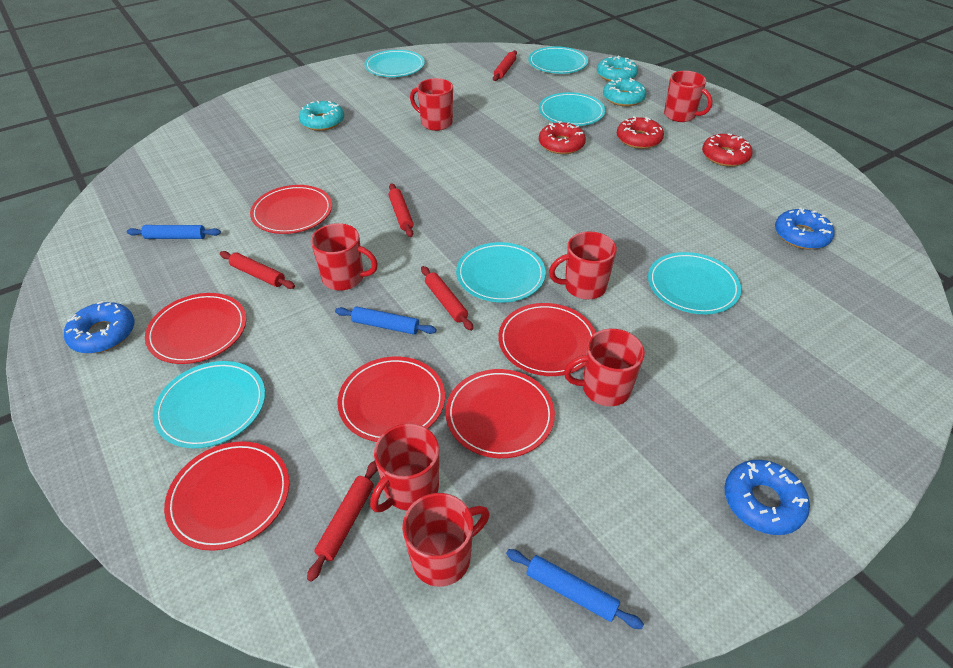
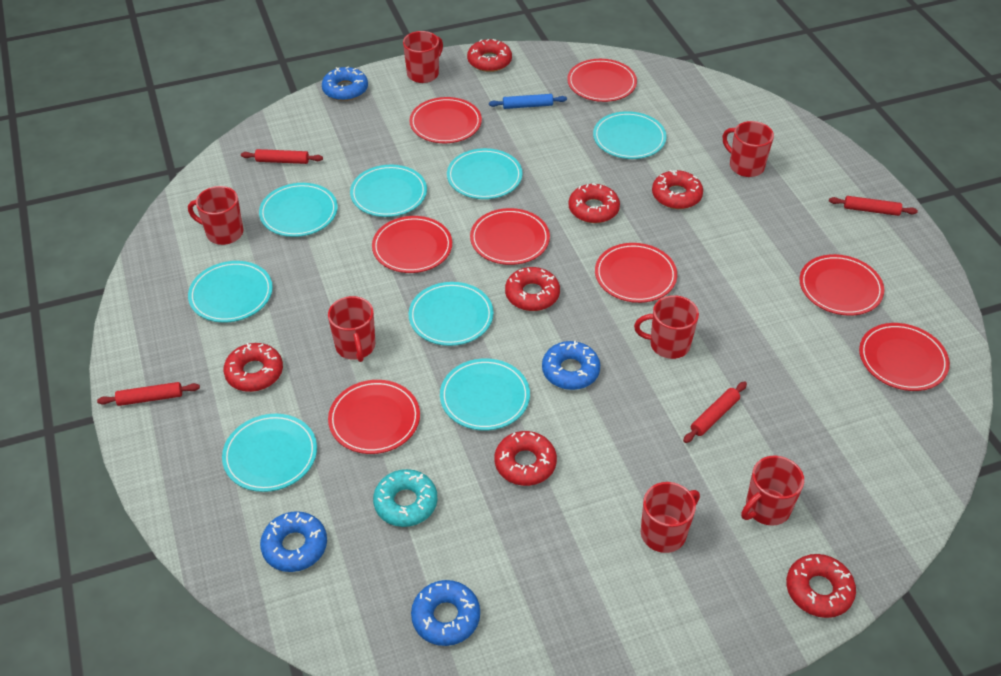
blue donut: 3 -> 4
blue rolling pin: 3 -> 1
red donut: 3 -> 7
red plate: 6 -> 8
red rolling pin: 5 -> 4
turquoise donut: 3 -> 1
turquoise plate: 6 -> 8

